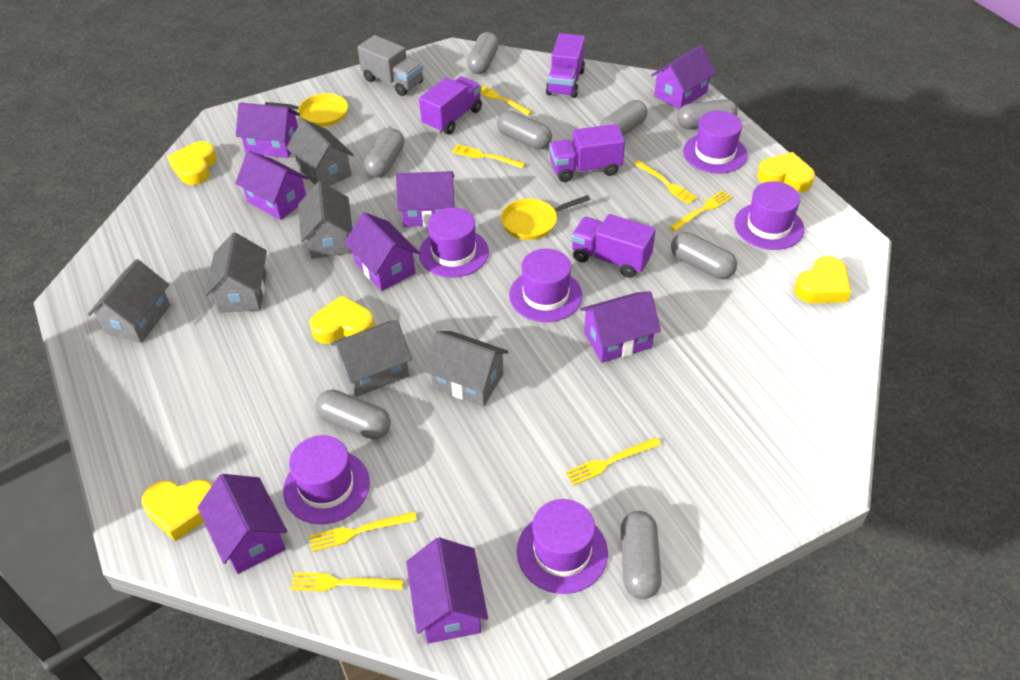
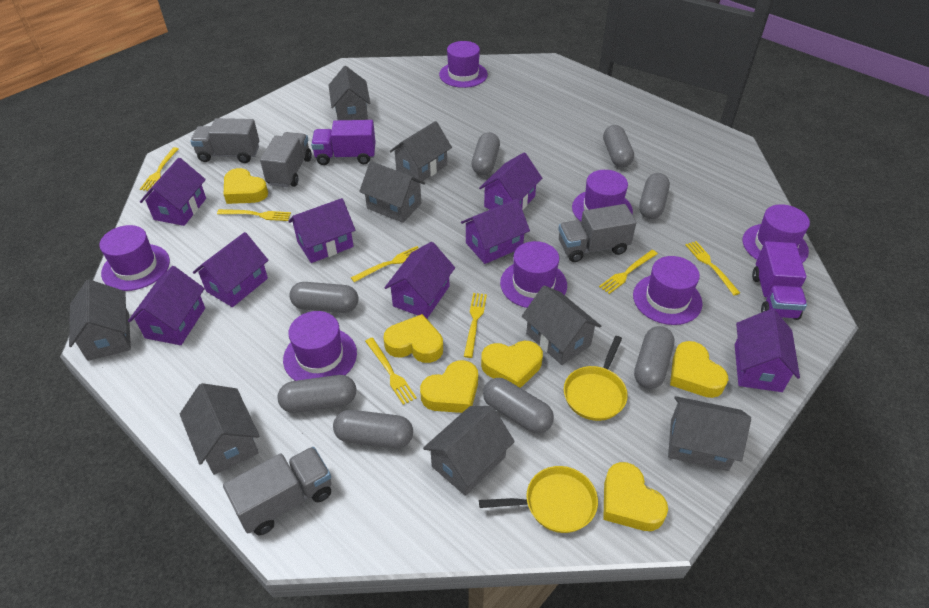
grey house: 6 -> 8
grey truck: 1 -> 4
purple hat: 6 -> 7
purple truck: 4 -> 2
yellow heart: 5 -> 6

